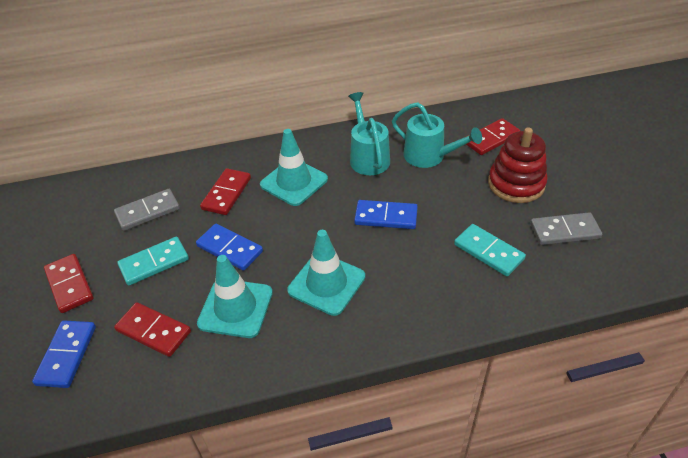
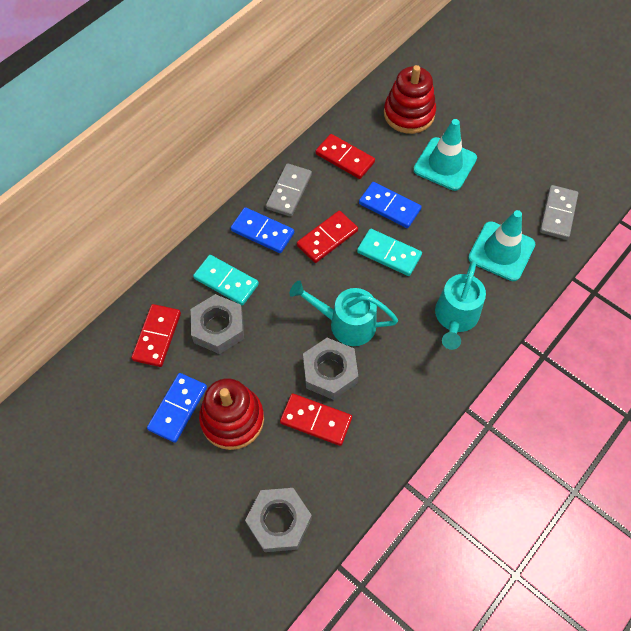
grey nut: 0 -> 3
red stacking toy: 1 -> 2
turquoise traffic cone: 3 -> 2

